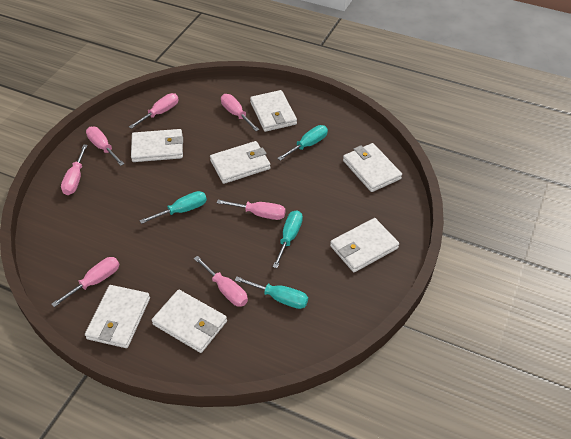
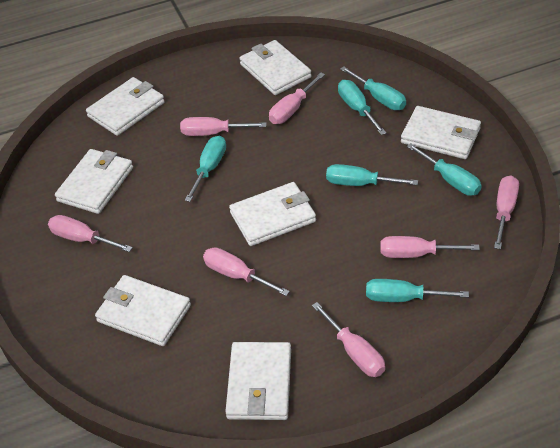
turquoise screwdriver: 4 -> 6

